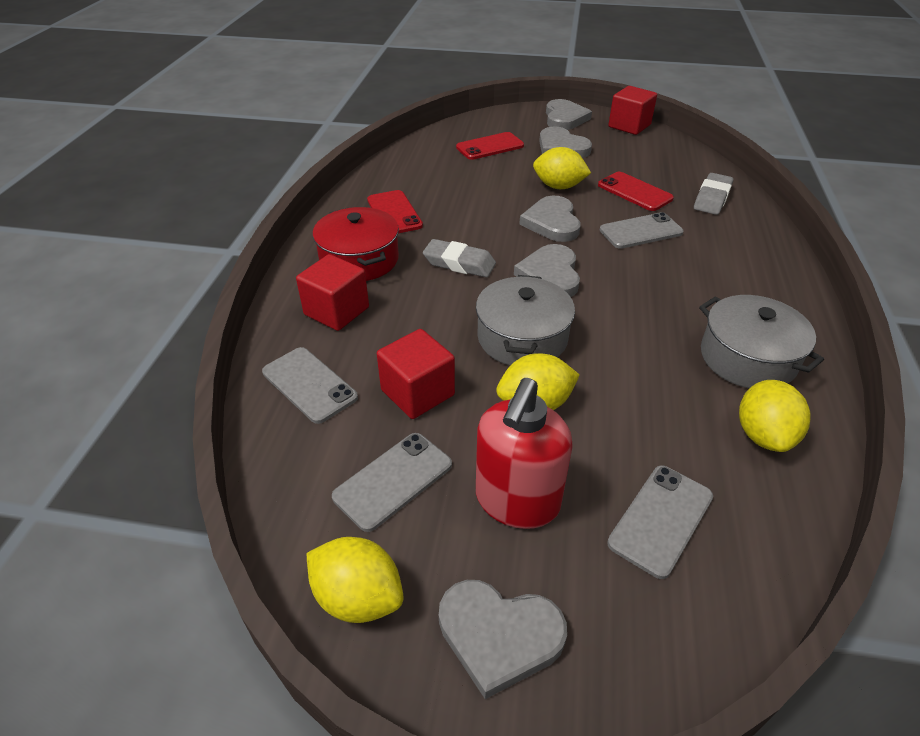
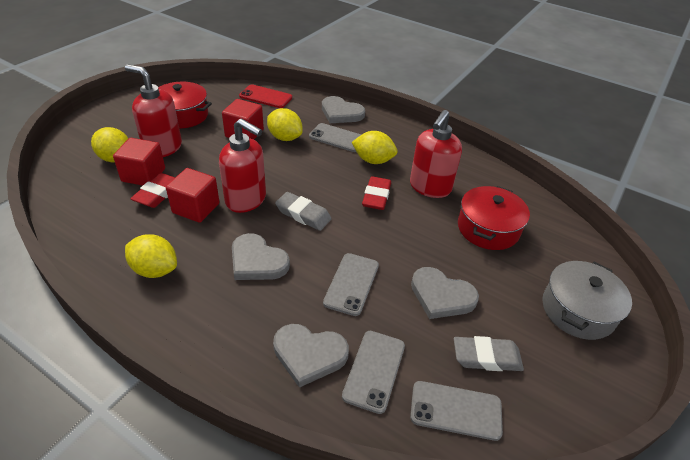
grey heart: 5 -> 4
grey pot: 2 -> 1
red eraser: 0 -> 2
red phone: 3 -> 1
red pot: 1 -> 2
red soap dispenser: 1 -> 3

